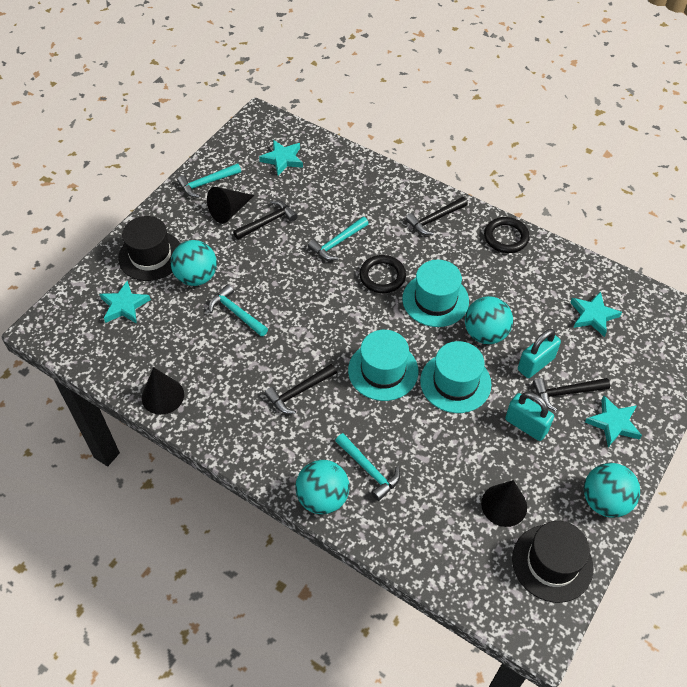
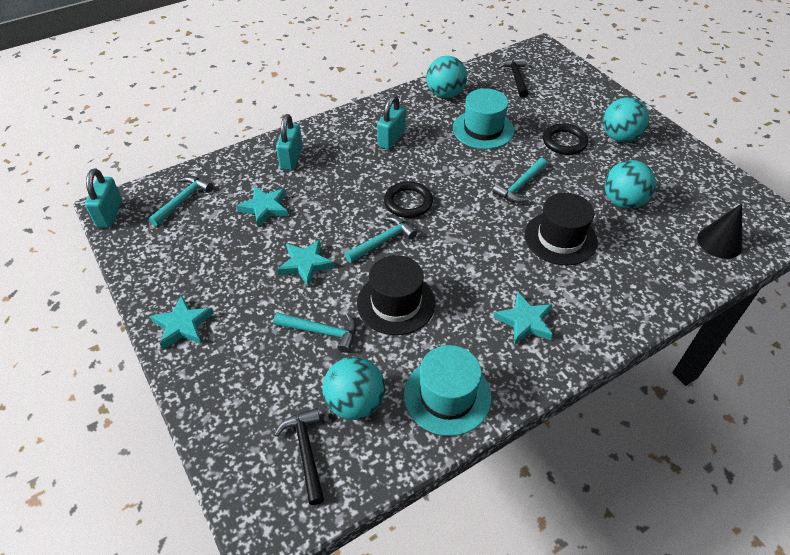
black cone: 3 -> 1
black hammer: 4 -> 2
turquoise hat: 3 -> 2
turquoise padlock: 2 -> 3

